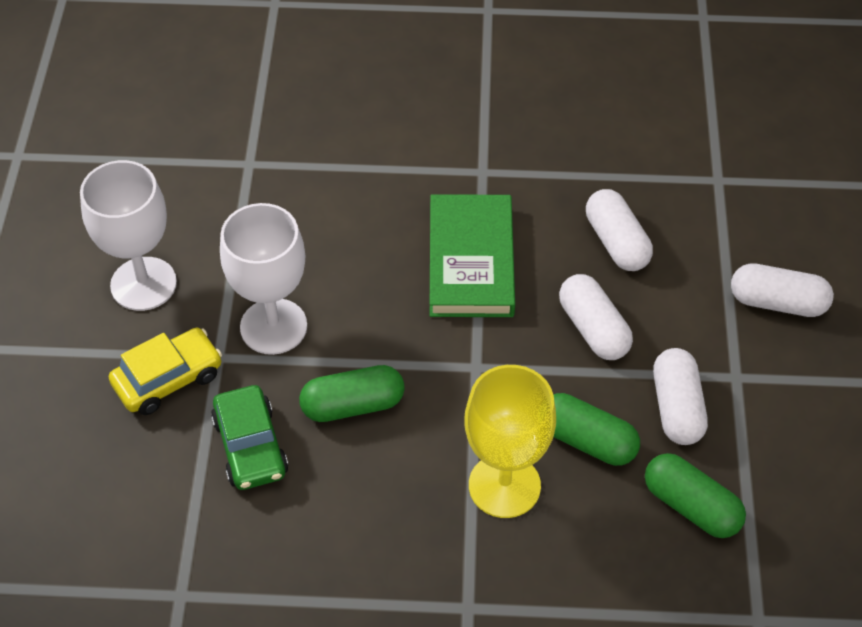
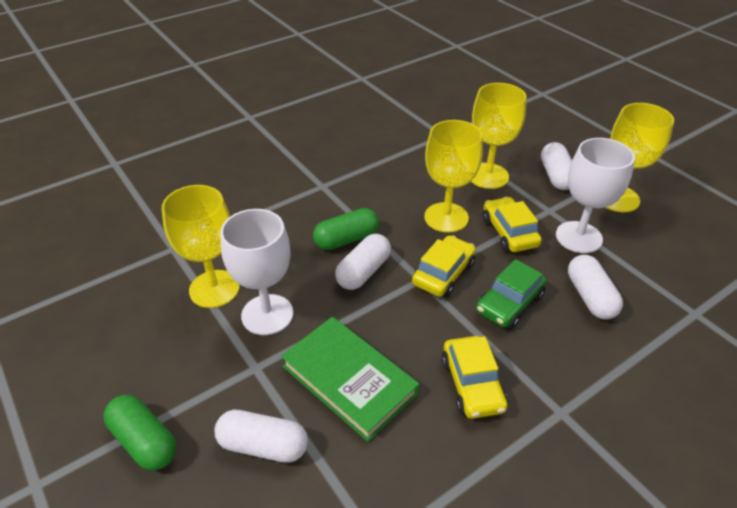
green capsule: 3 -> 2
yellow car: 1 -> 3
yellow goblet: 1 -> 4

